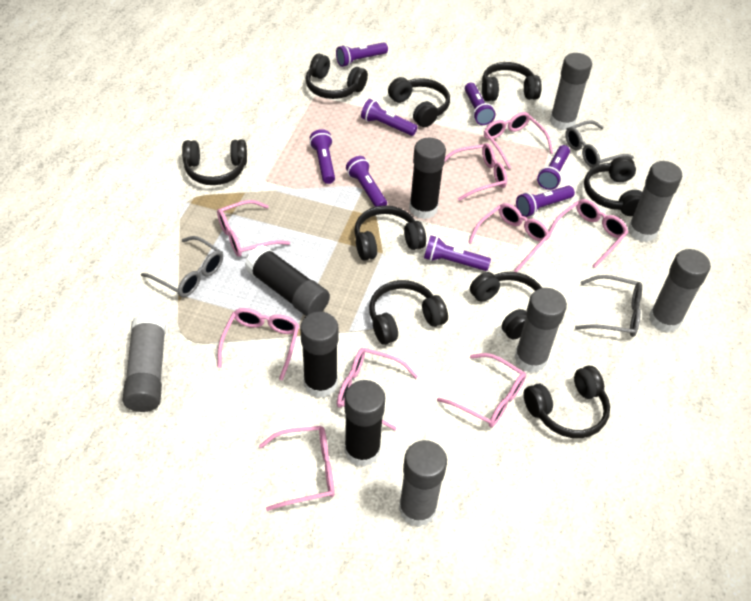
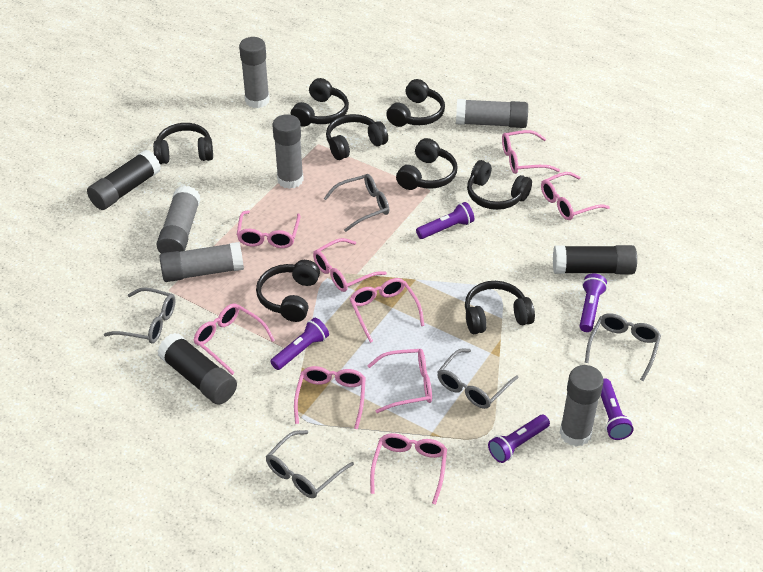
black glue stick: 4 -> 3
black headphones: 9 -> 8
grey glasses: 3 -> 5
purple flashlight: 8 -> 5

